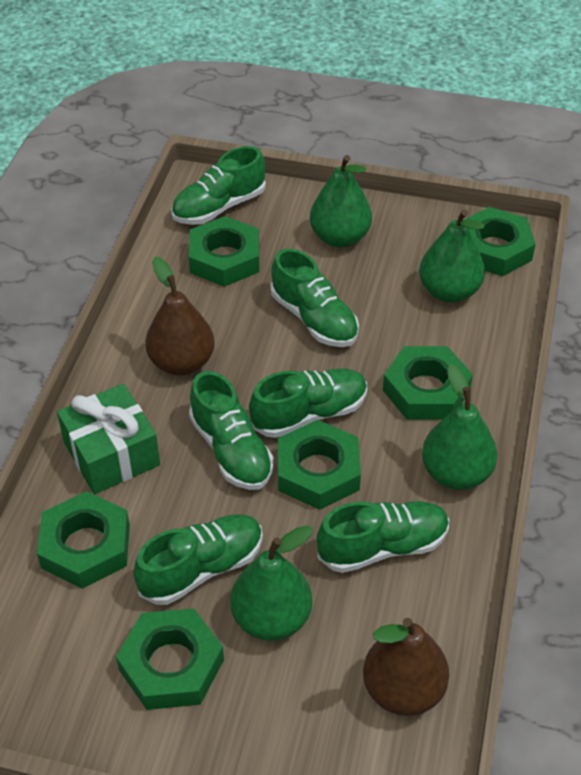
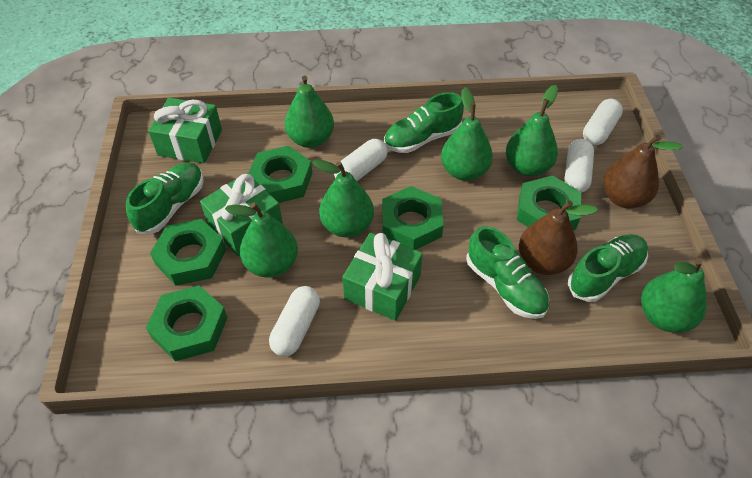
green gift: 1 -> 3
green nut: 6 -> 5
green pear: 4 -> 6
green shoe: 6 -> 4
white capsule: 0 -> 4

